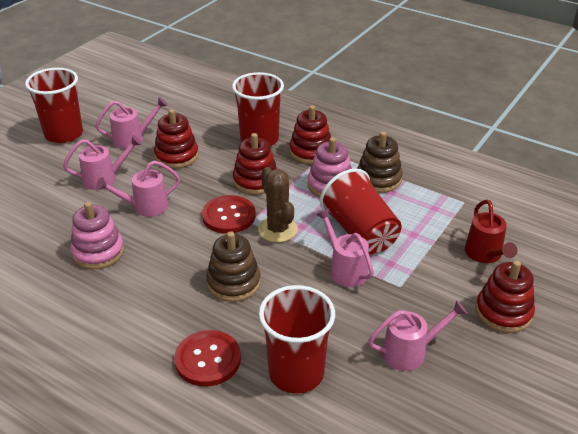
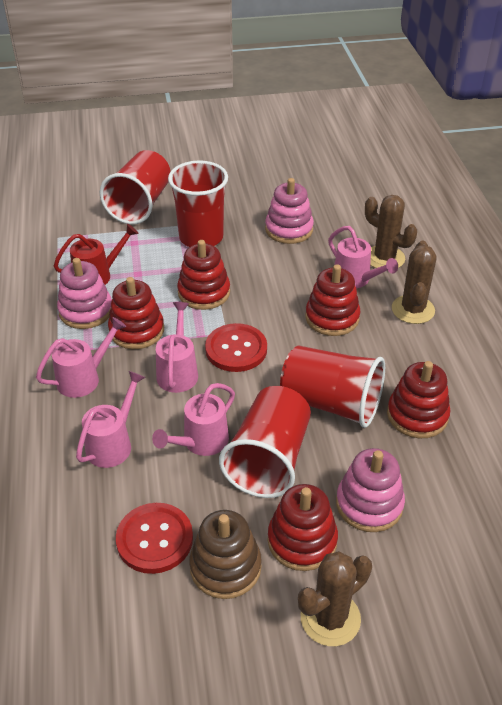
brown cactus: 1 -> 3
brown stacking toy: 2 -> 1
pink stacking toy: 2 -> 3
red stacking toy: 4 -> 5

